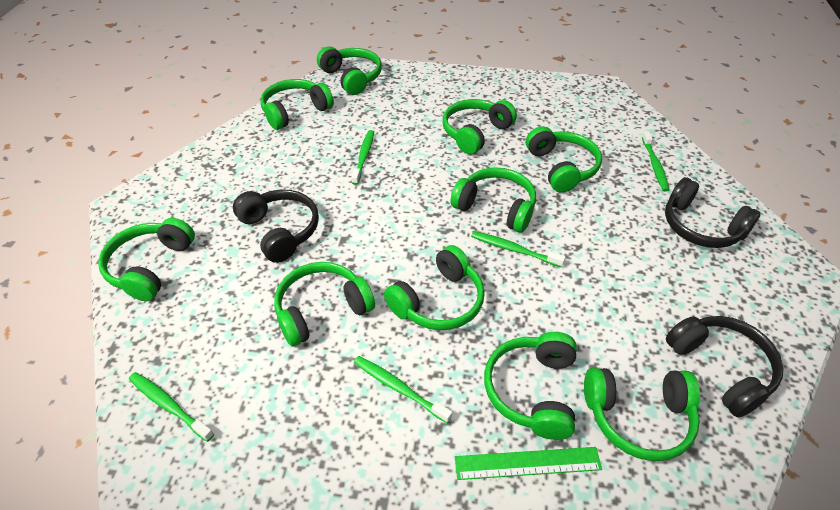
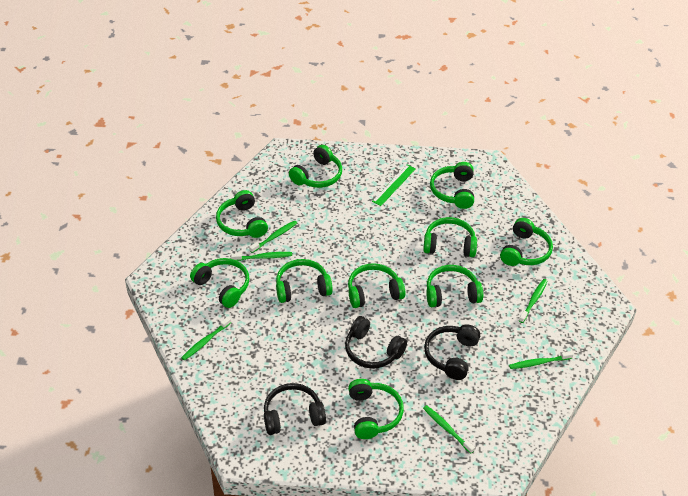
green toothbrush: 5 -> 6

